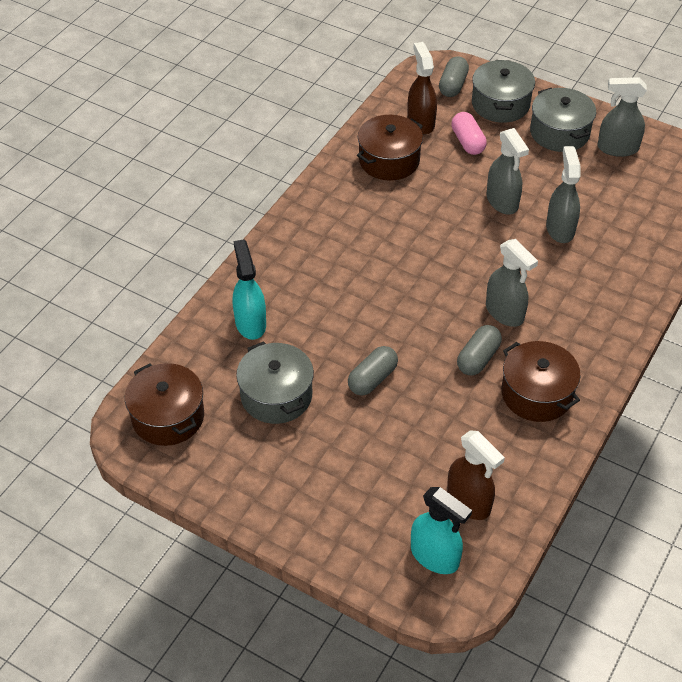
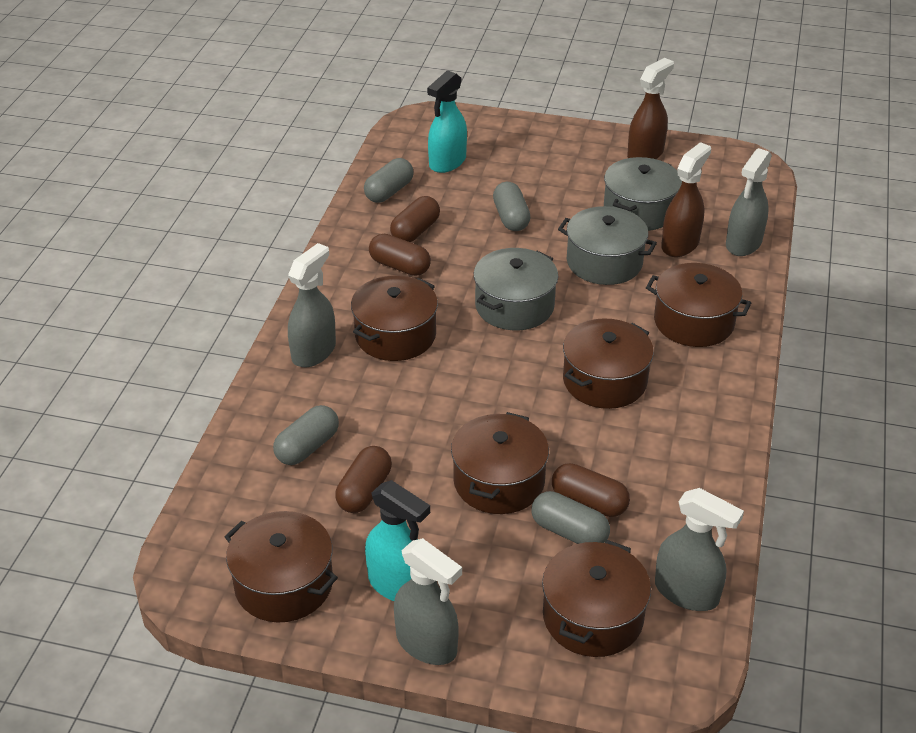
brown capsule: 0 -> 4
brown pot: 3 -> 6
grey capsule: 3 -> 4
pink capsule: 1 -> 0

